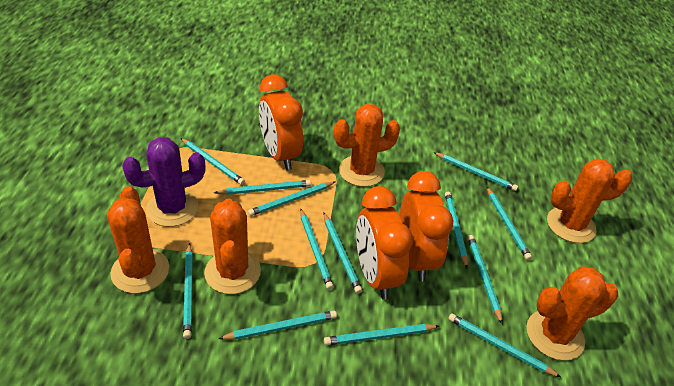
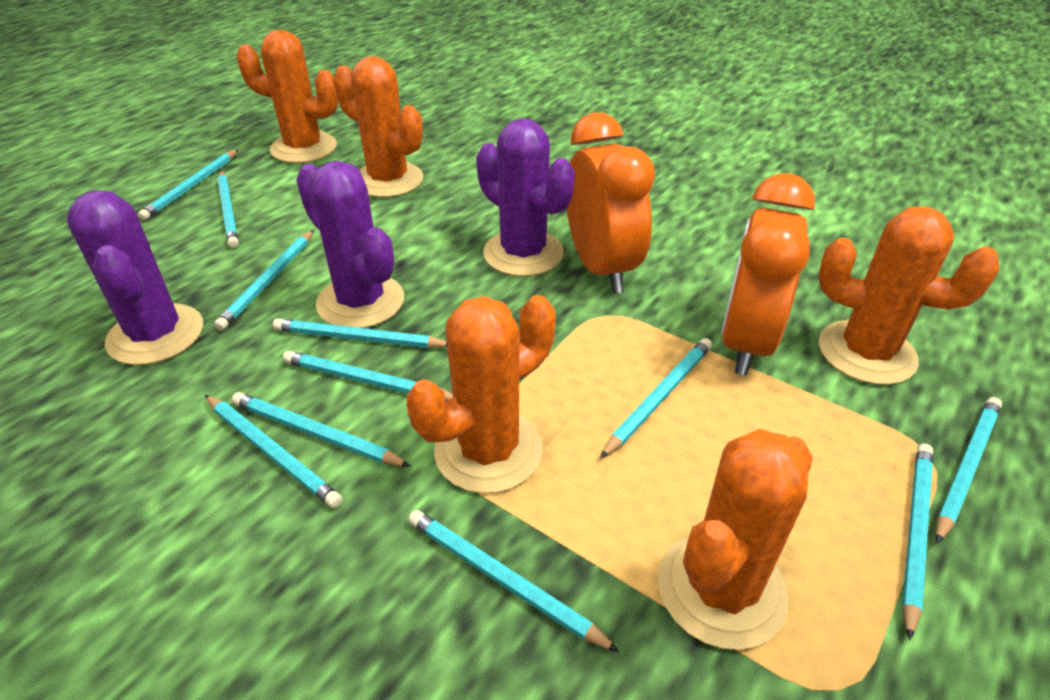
orange clock: 3 -> 2
purple cactus: 1 -> 3
turquoise pencil: 13 -> 11

